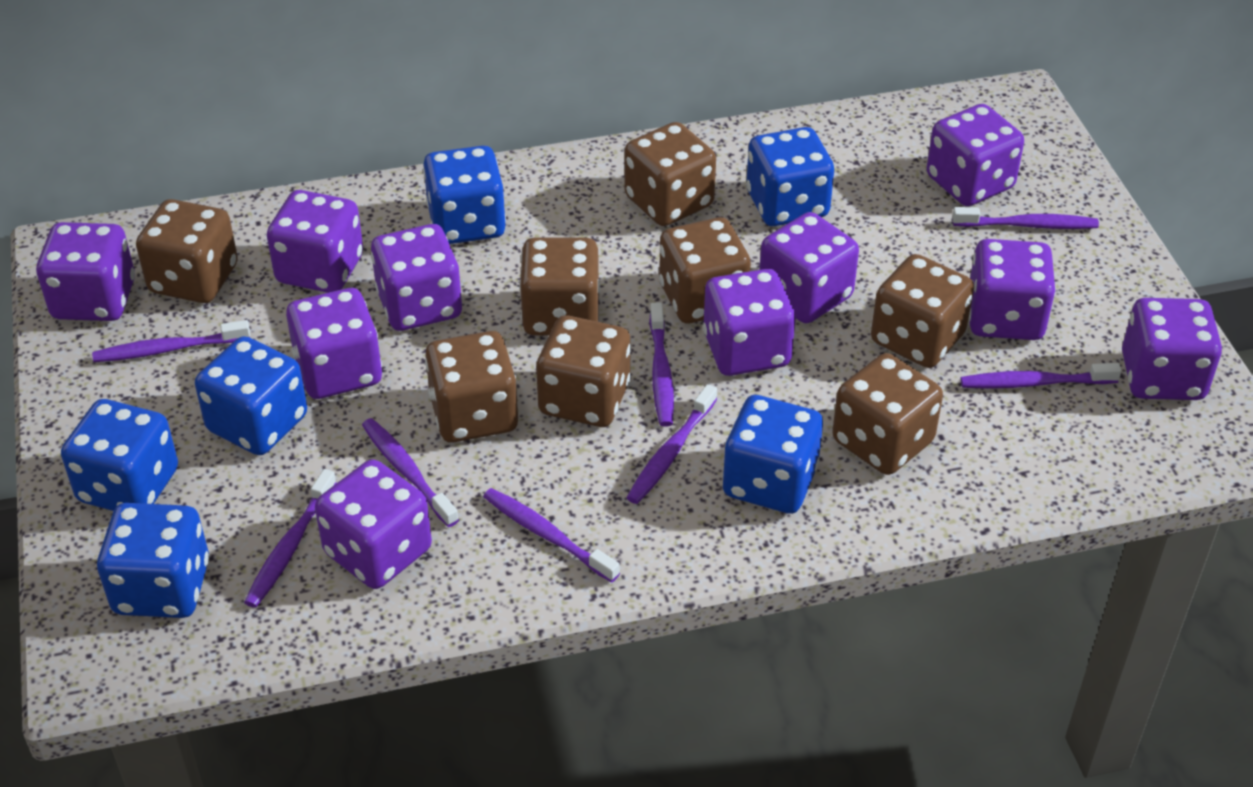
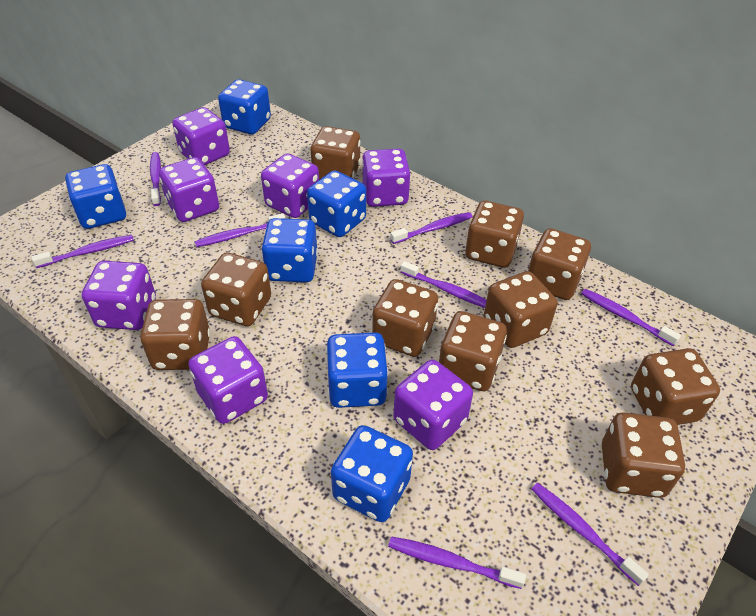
brown dice: 8 -> 10
purple dice: 10 -> 7

